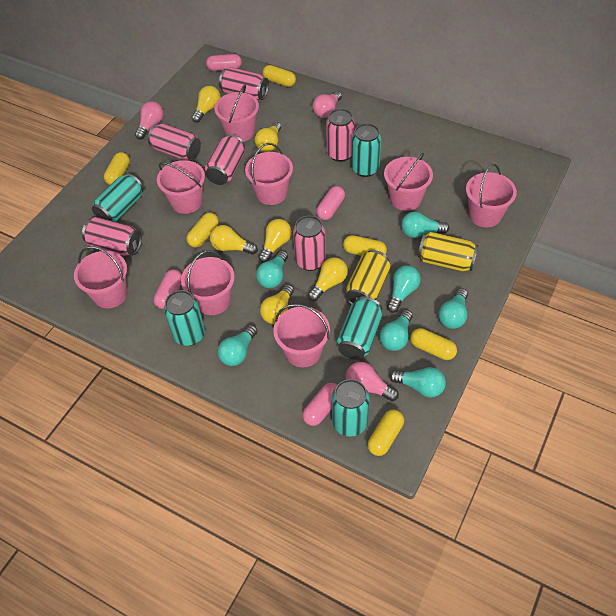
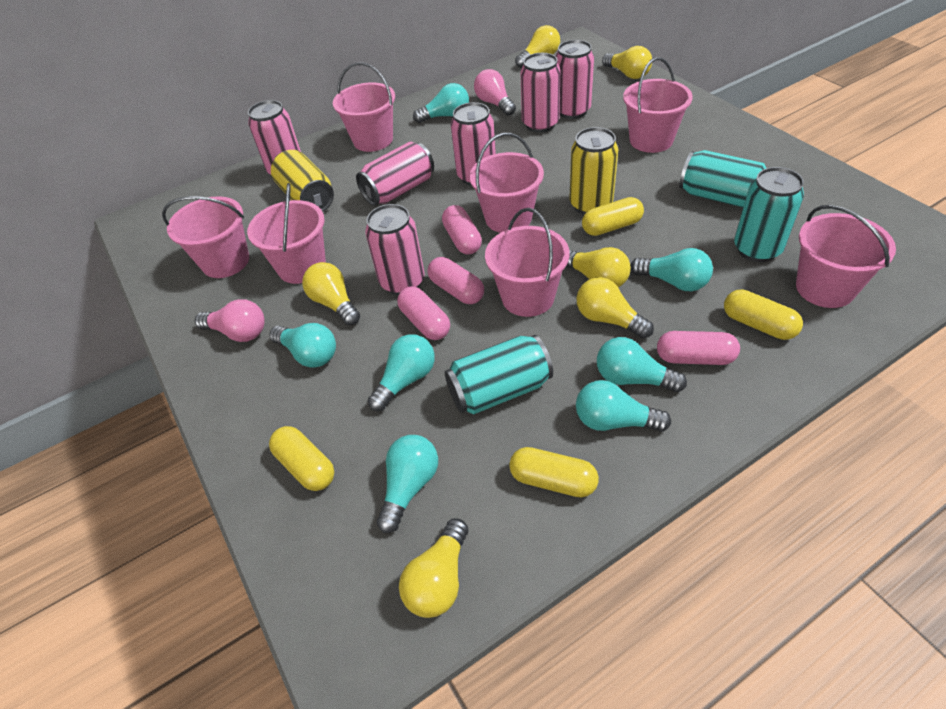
pink bucket: 8 -> 7
pink light bulb: 3 -> 2
turquoise can: 5 -> 3
yellow capsule: 6 -> 4

